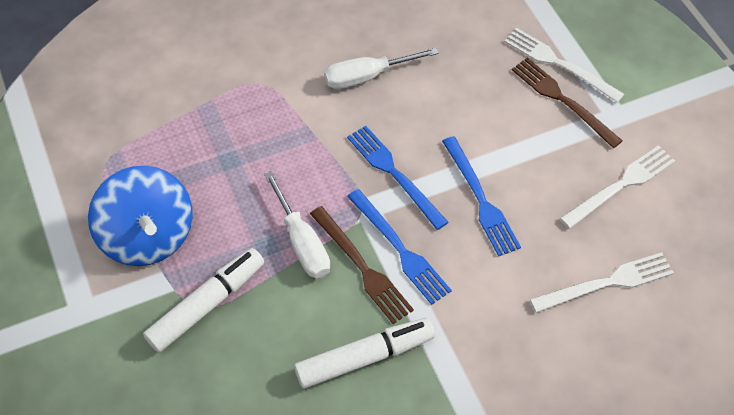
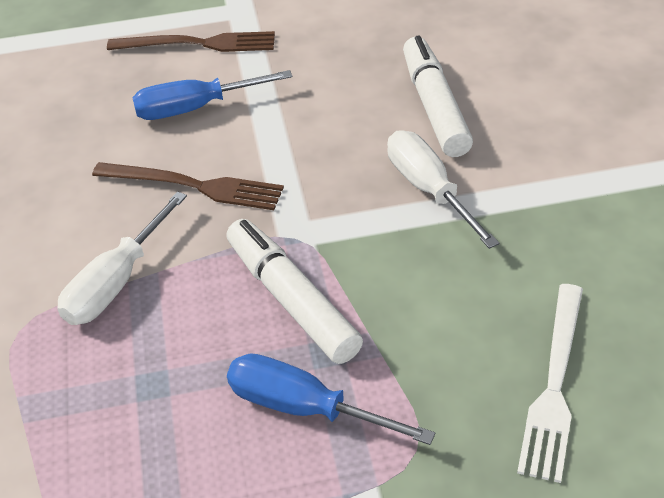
blue fork: 3 -> 0
blue screwdriver: 0 -> 2
blue spinning top: 1 -> 0
white fork: 3 -> 1

